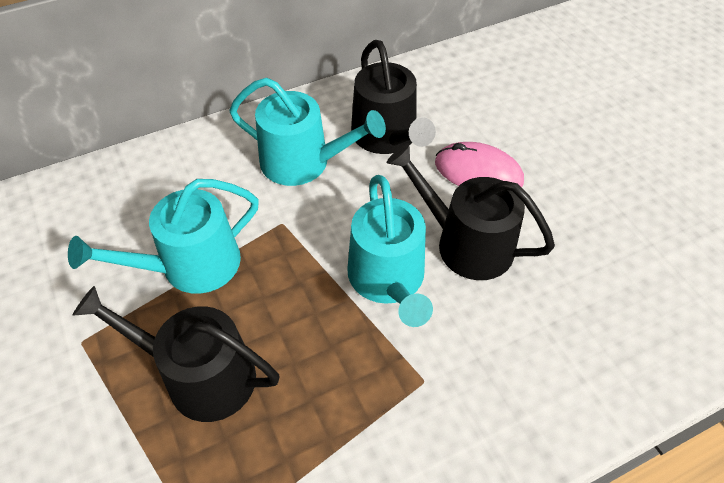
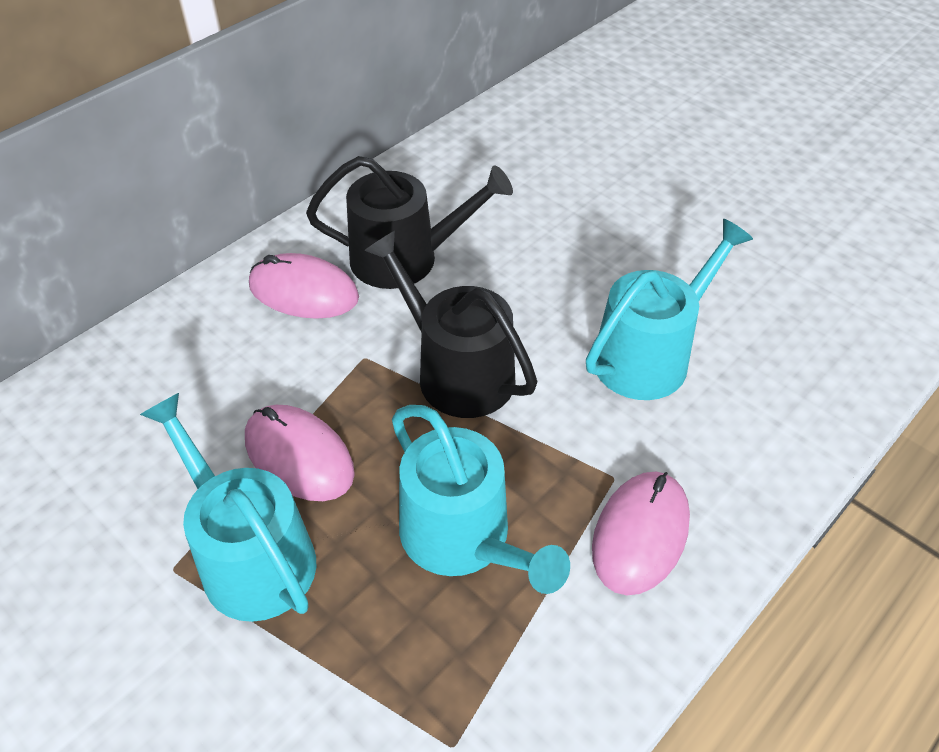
black watering can: 3 -> 2
pink mouse: 1 -> 3

